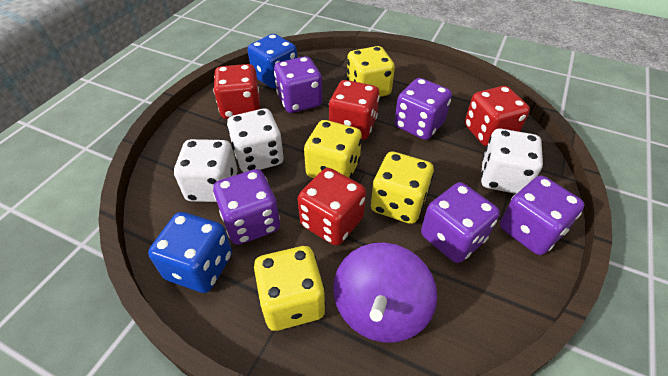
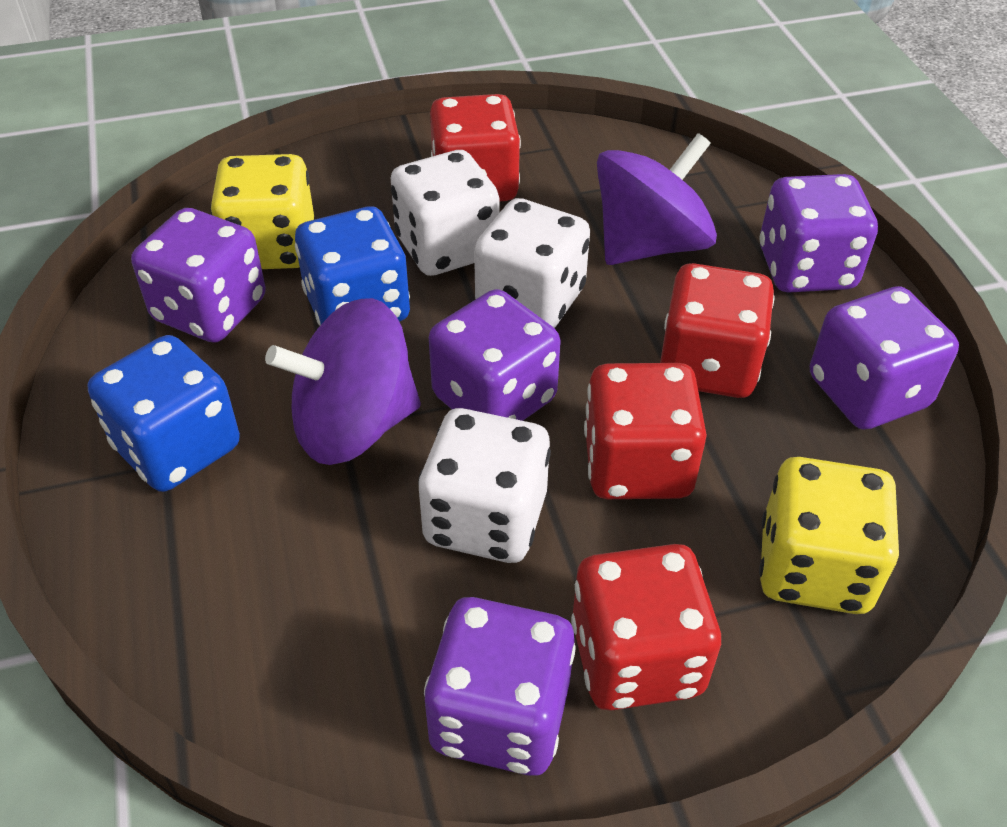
purple spinning top: 1 -> 2
yellow dice: 4 -> 2

